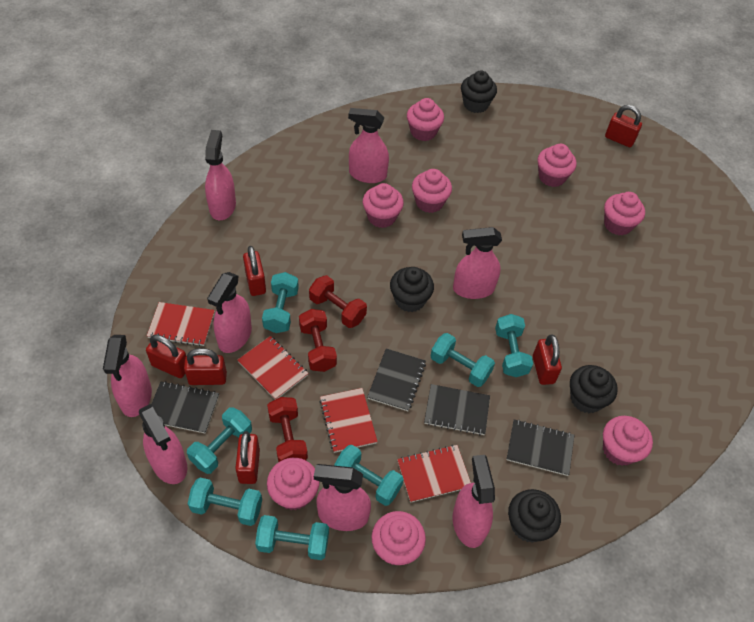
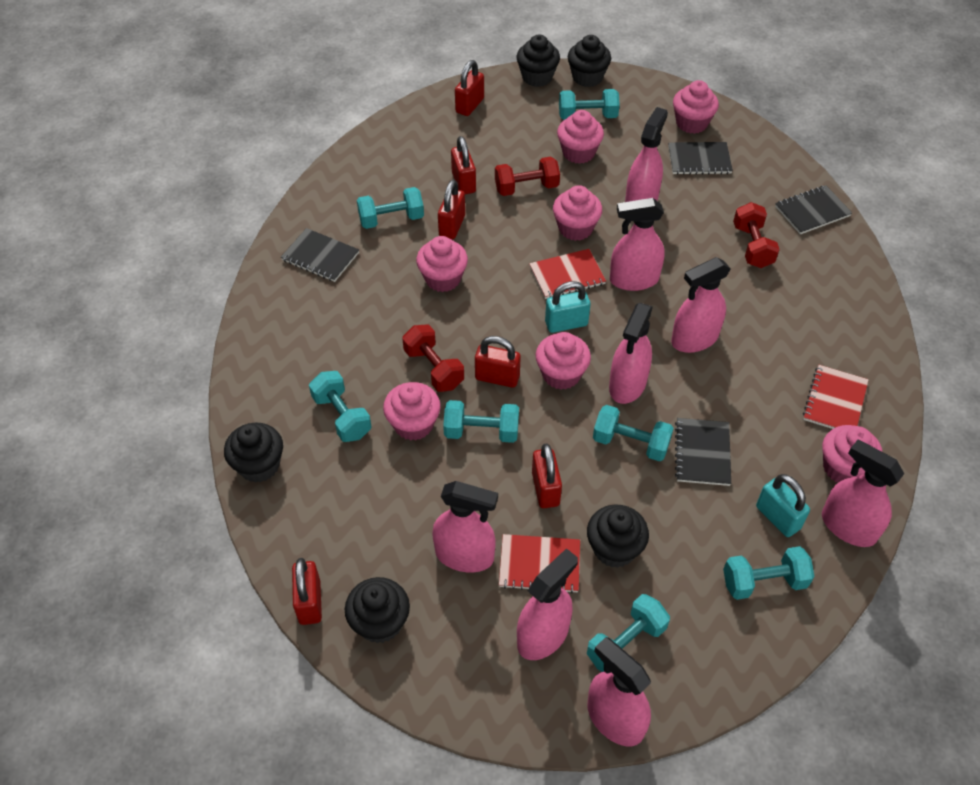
black cupcake: 4 -> 5
pink cupcake: 8 -> 7
red notebook: 4 -> 3
turquoise padlock: 0 -> 2

